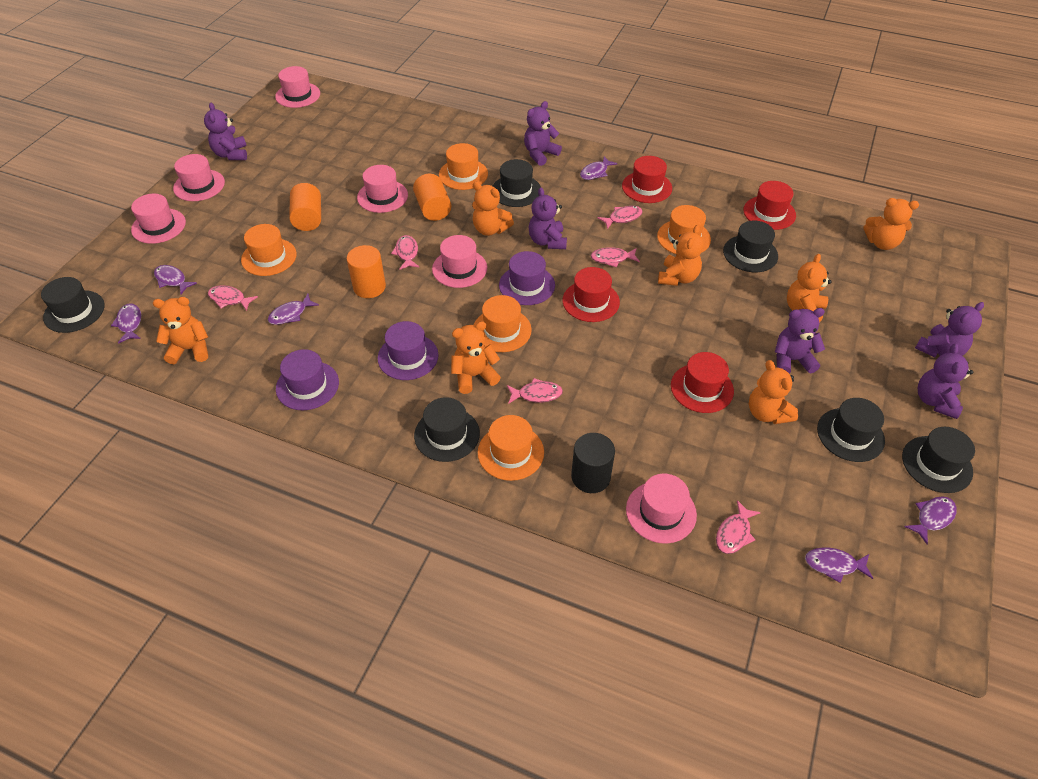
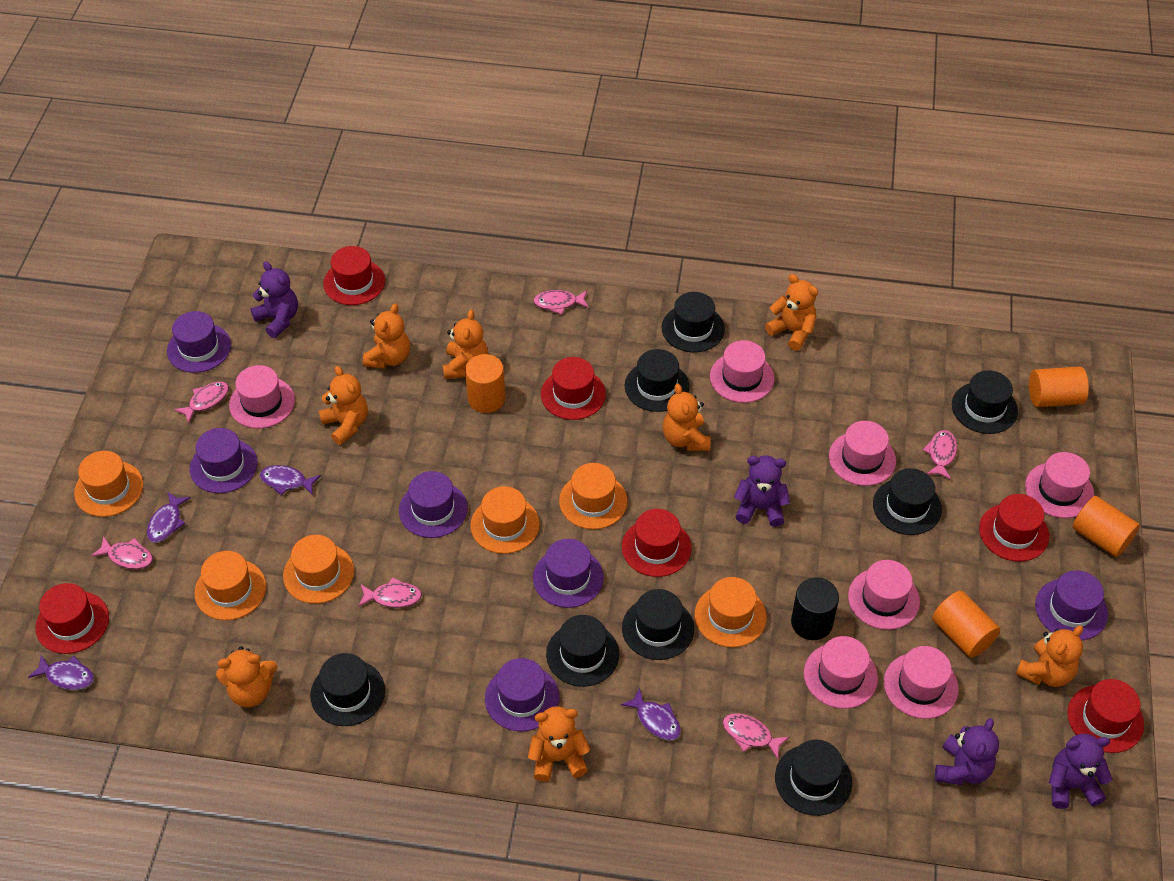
black hat: 6 -> 8
orange cylinder: 3 -> 4
orange hat: 5 -> 6
orange teddy bear: 7 -> 8
pink hat: 6 -> 7
purple fish: 6 -> 4
purple hat: 3 -> 6
purple teddy bear: 6 -> 4
red hat: 4 -> 6

